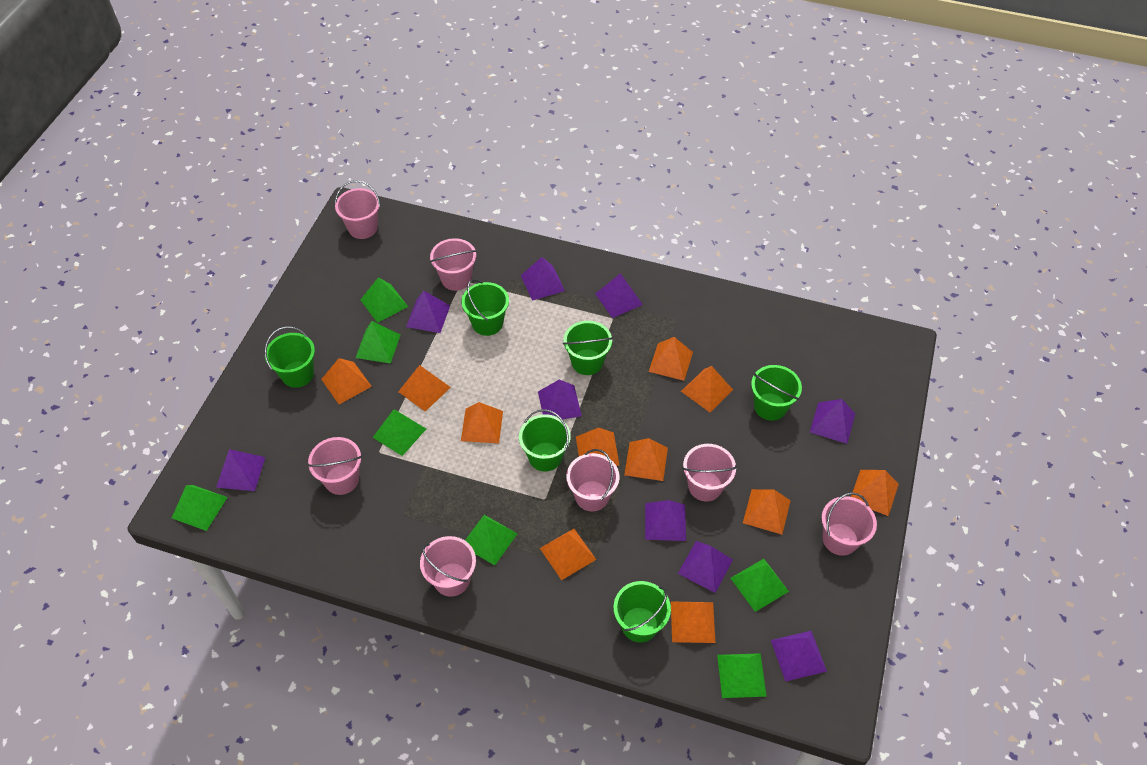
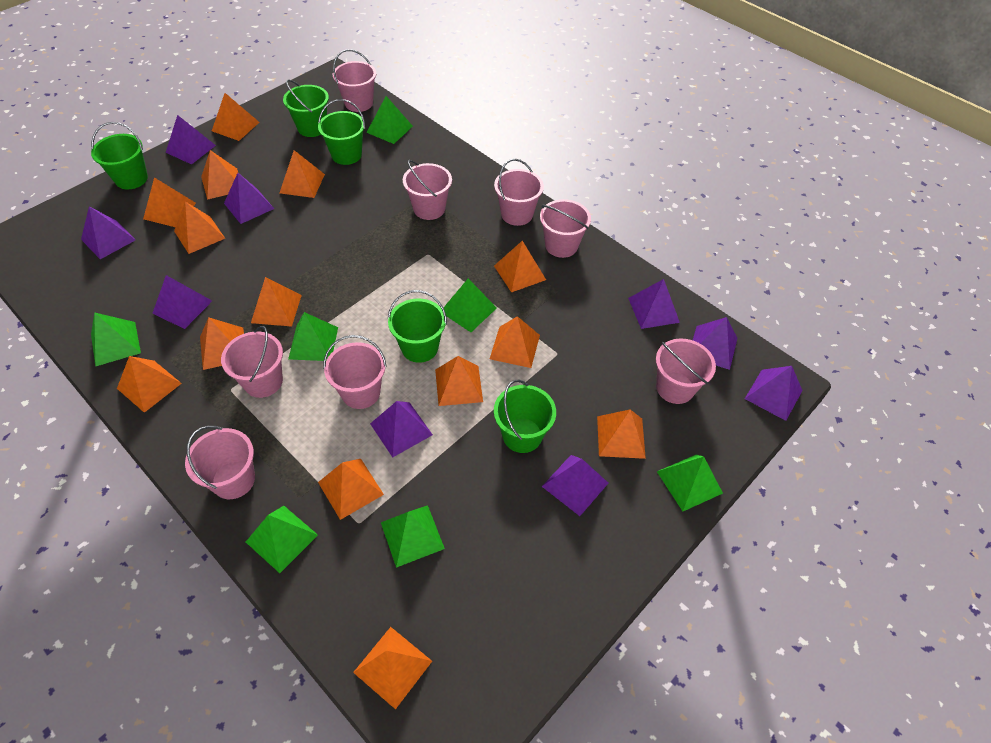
green bucket: 6 -> 5
orange pyramid: 11 -> 14
pink bucket: 7 -> 8

